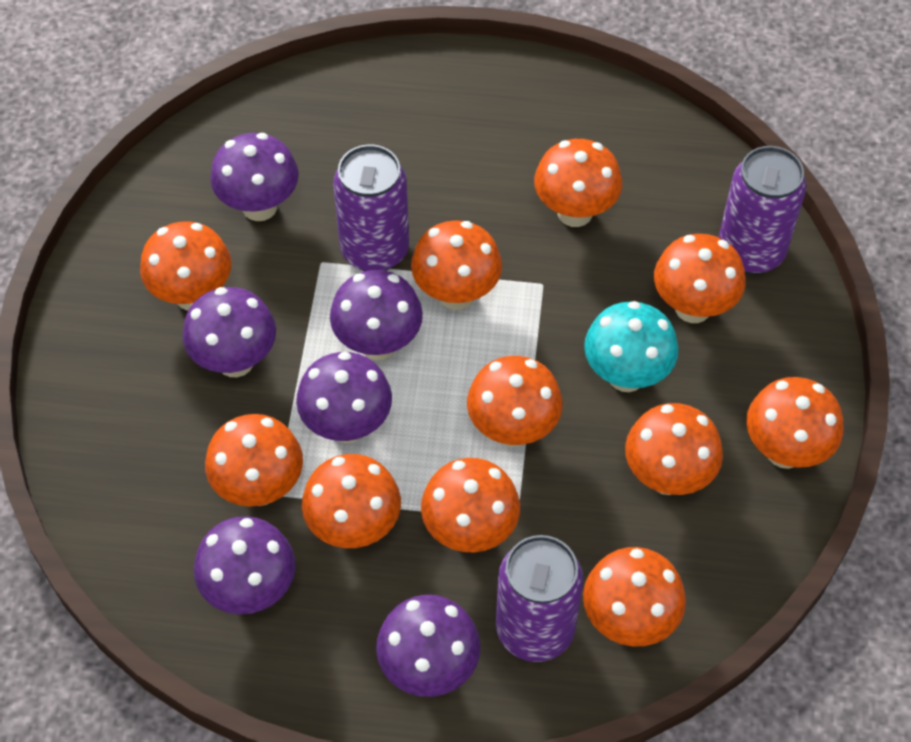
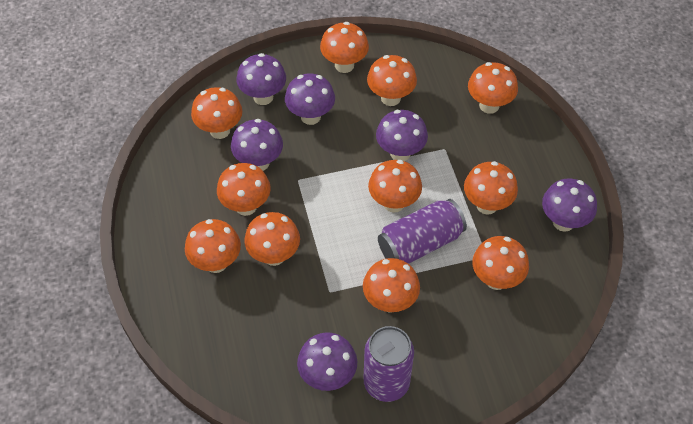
purple can: 3 -> 2
turquoise mushroom: 1 -> 0

